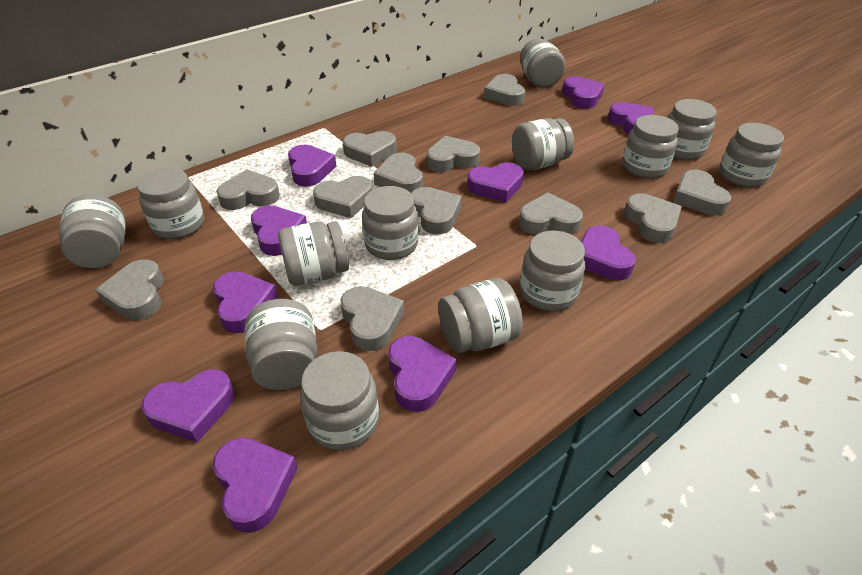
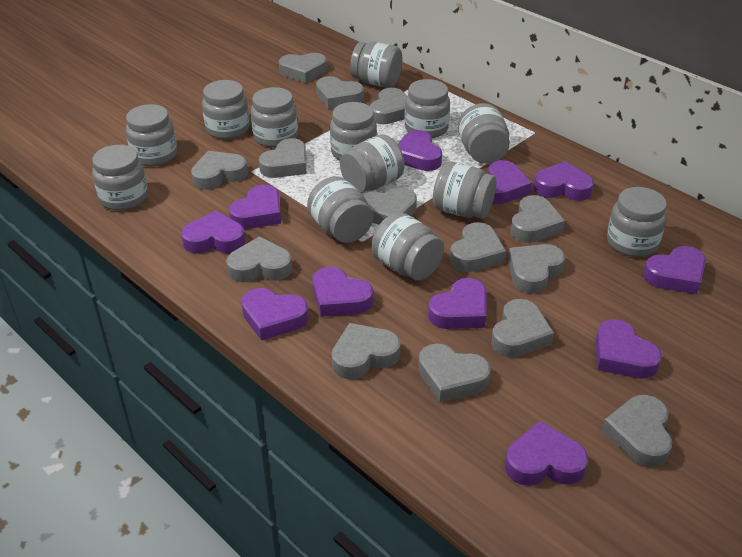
grey heart: 12 -> 14
purple heart: 10 -> 11

